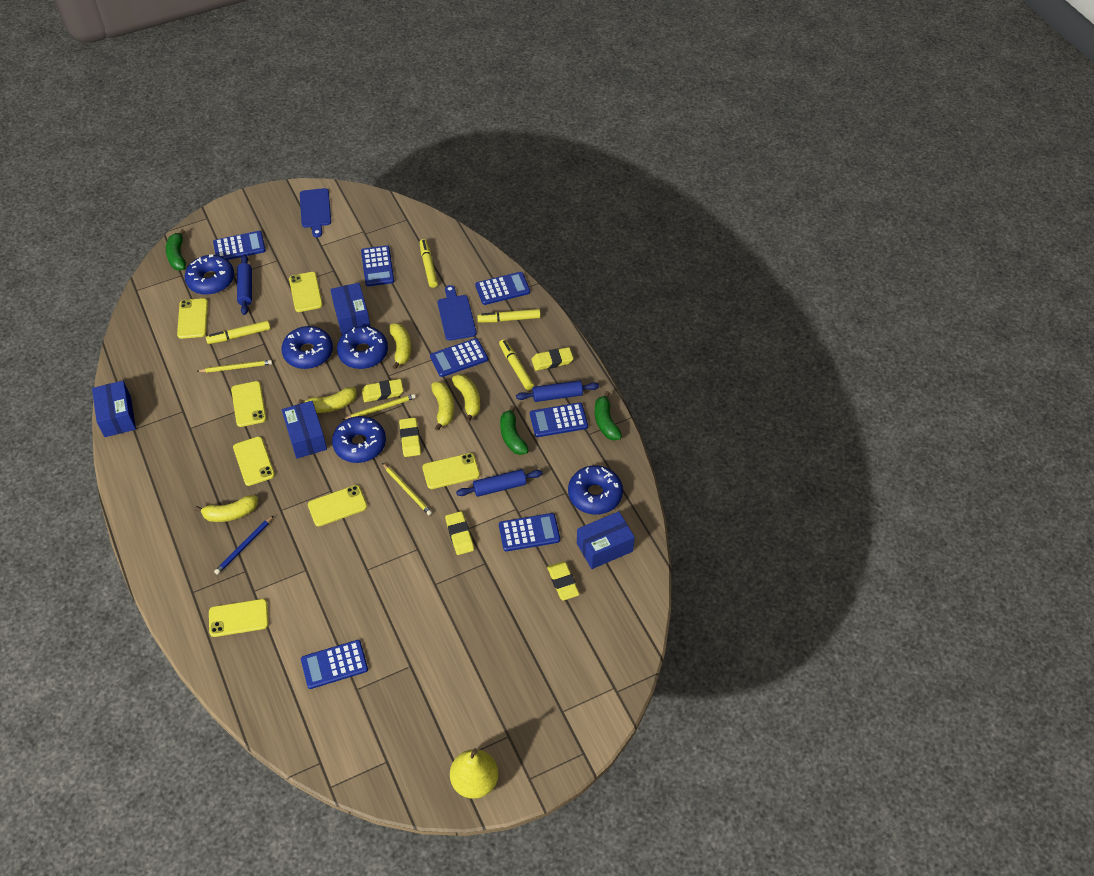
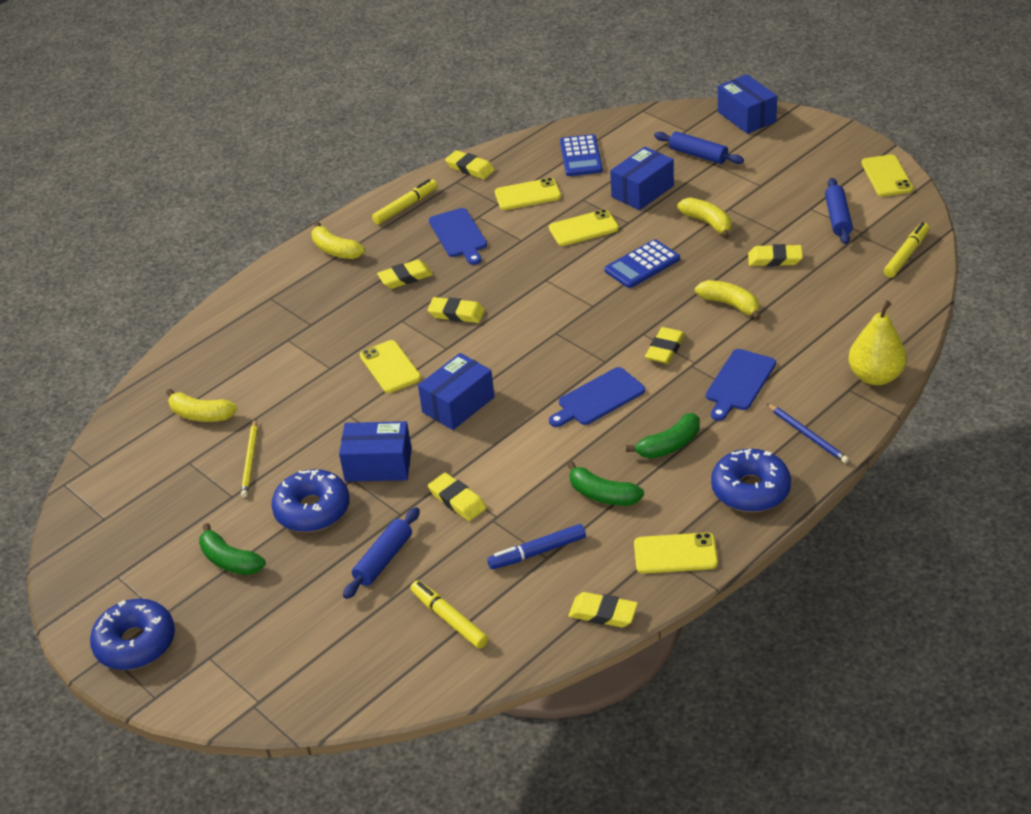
blue calculator: 7 -> 2
blue cutting board: 2 -> 3
blue donut: 5 -> 3
blue marker: 0 -> 1
yellow banana: 5 -> 4
yellow eraser: 5 -> 7
yellow marker: 4 -> 3
yellow pencil: 3 -> 1
yellow phone: 7 -> 5

